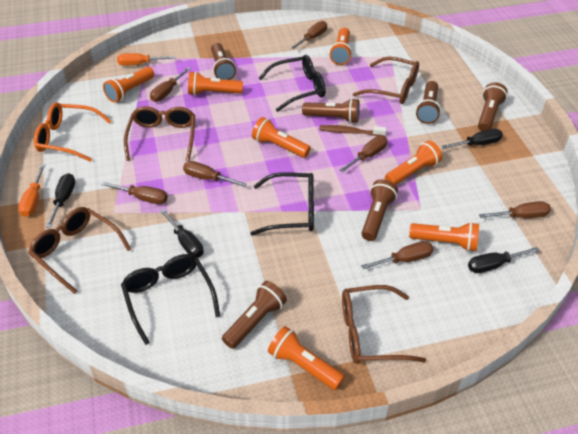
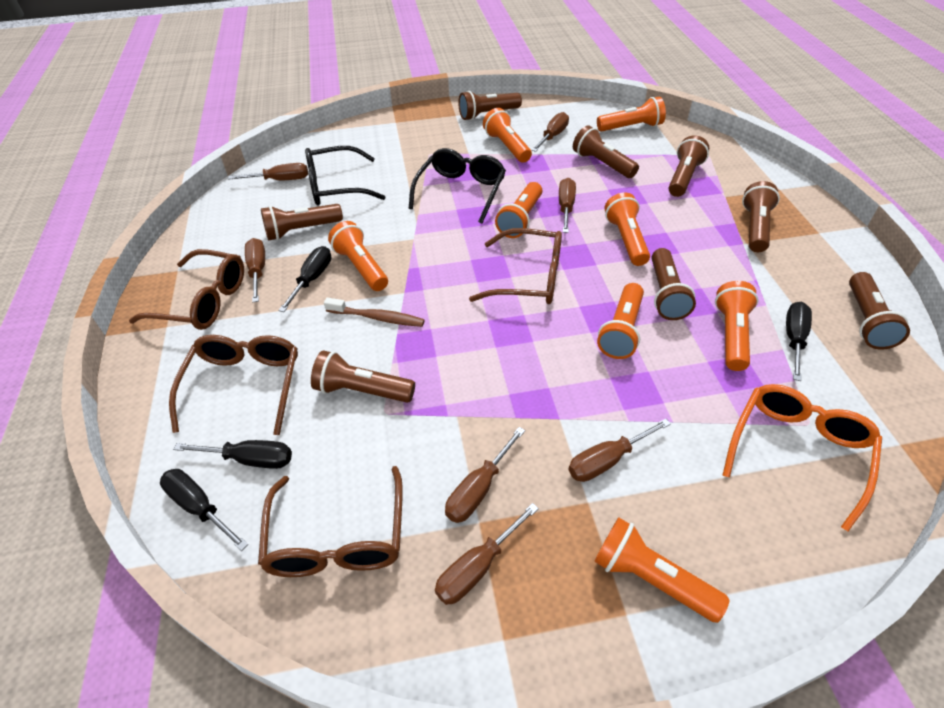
black glasses: 3 -> 2
brown flashlight: 6 -> 8
orange flashlight: 7 -> 8
orange screwdriver: 2 -> 0

